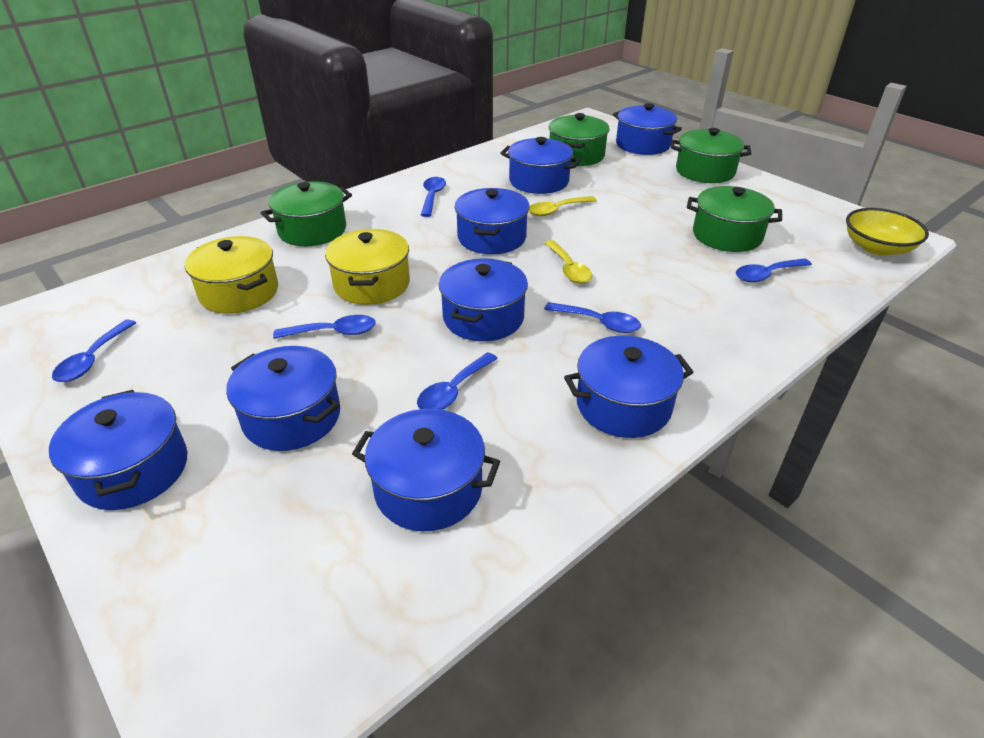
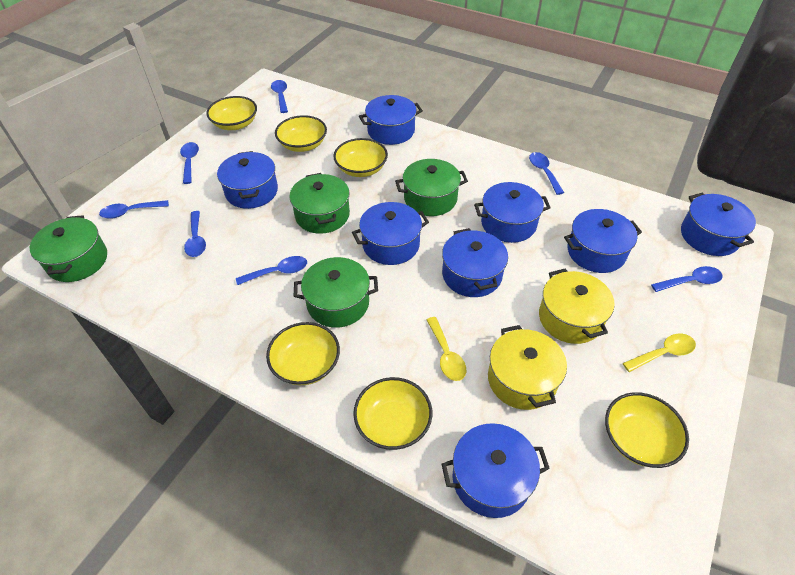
blue spoon: 6 -> 7
yellow bowl: 1 -> 6

